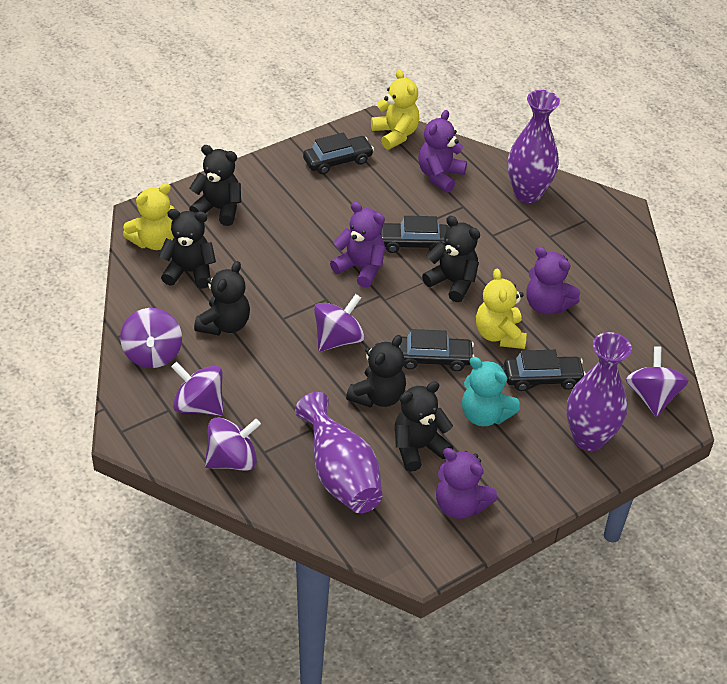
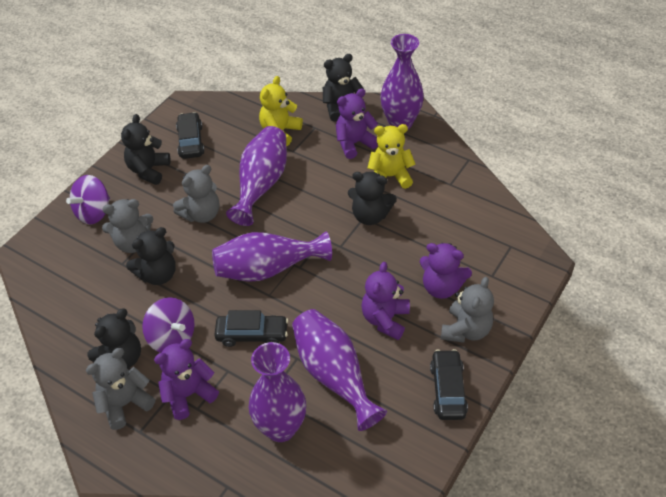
black car: 4 -> 3
black teddy bear: 6 -> 5
grey teddy bear: 0 -> 4
purple spinning top: 5 -> 2
purple vase: 3 -> 5
turquoise teddy bear: 1 -> 0
yellow teddy bear: 3 -> 2

